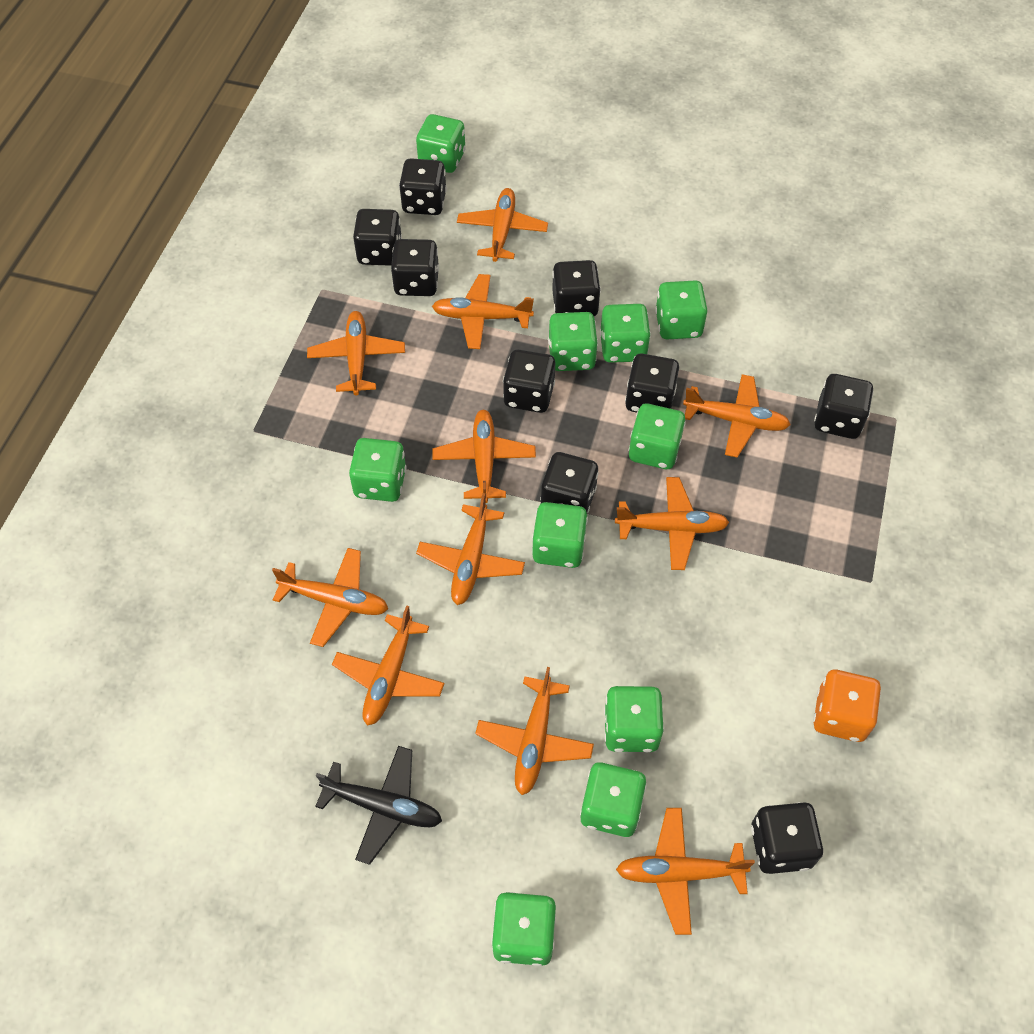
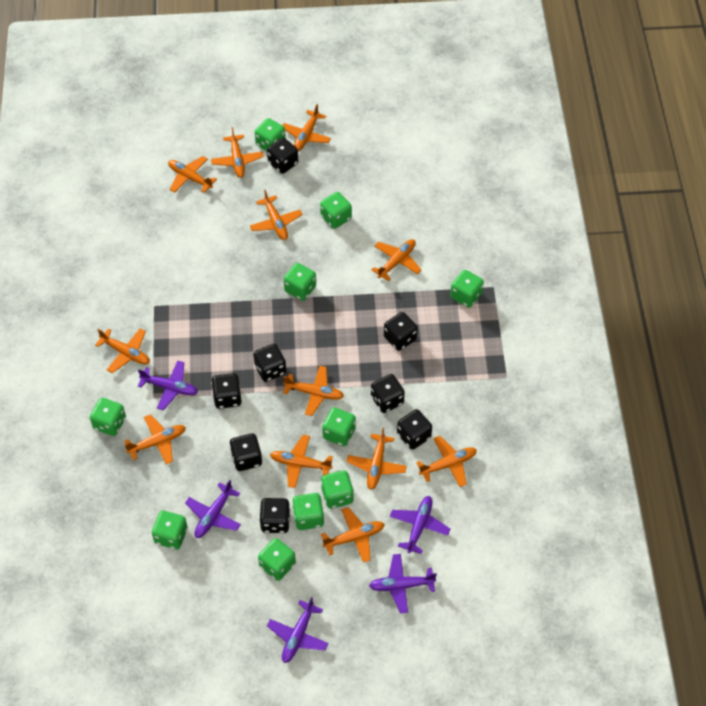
black dice: 9 -> 8
black plane: 1 -> 0
orange dice: 1 -> 0
orange plane: 11 -> 12
purple plane: 0 -> 5

